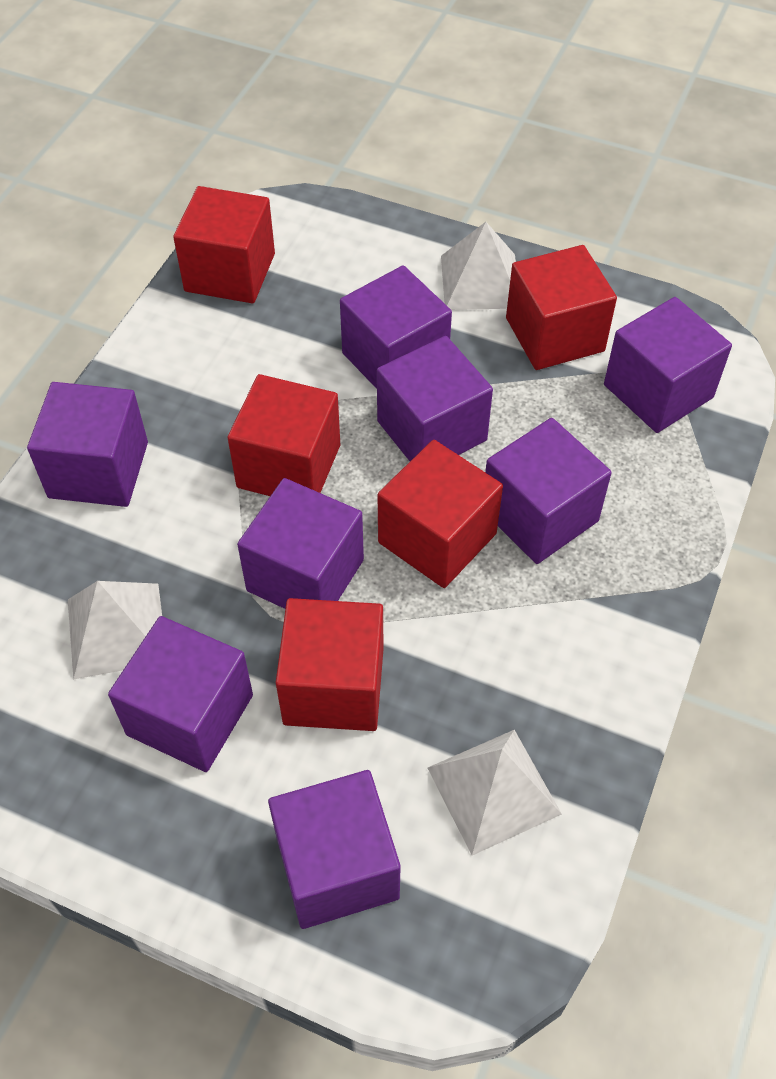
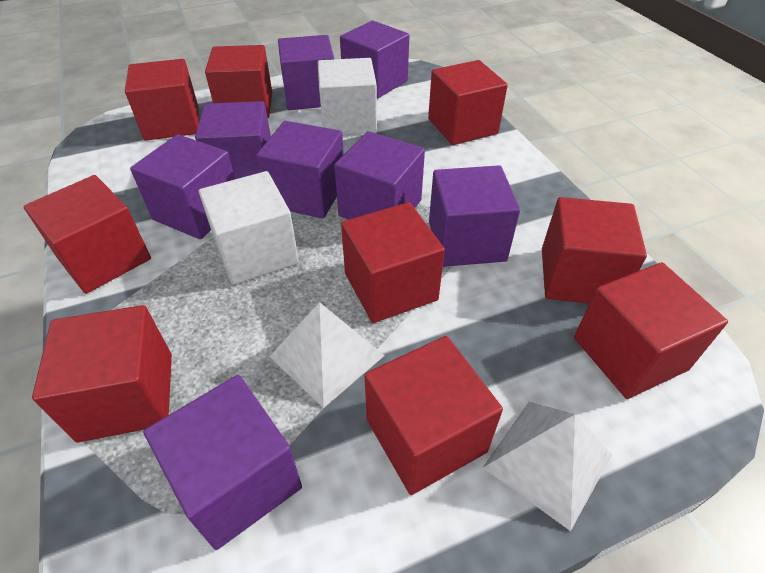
red cube: 5 -> 9
white cube: 0 -> 2
white pyramid: 3 -> 2

